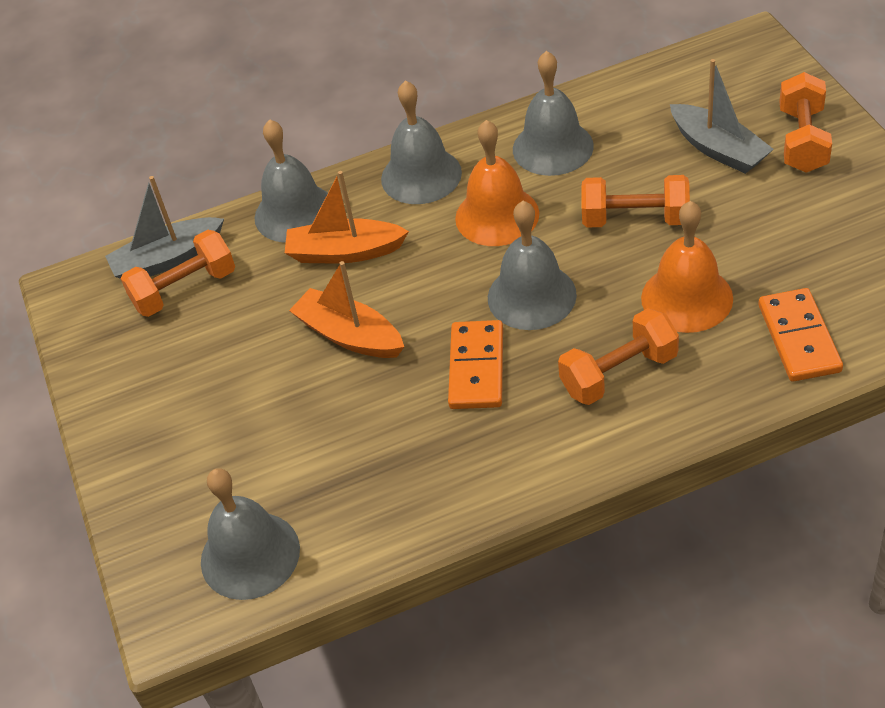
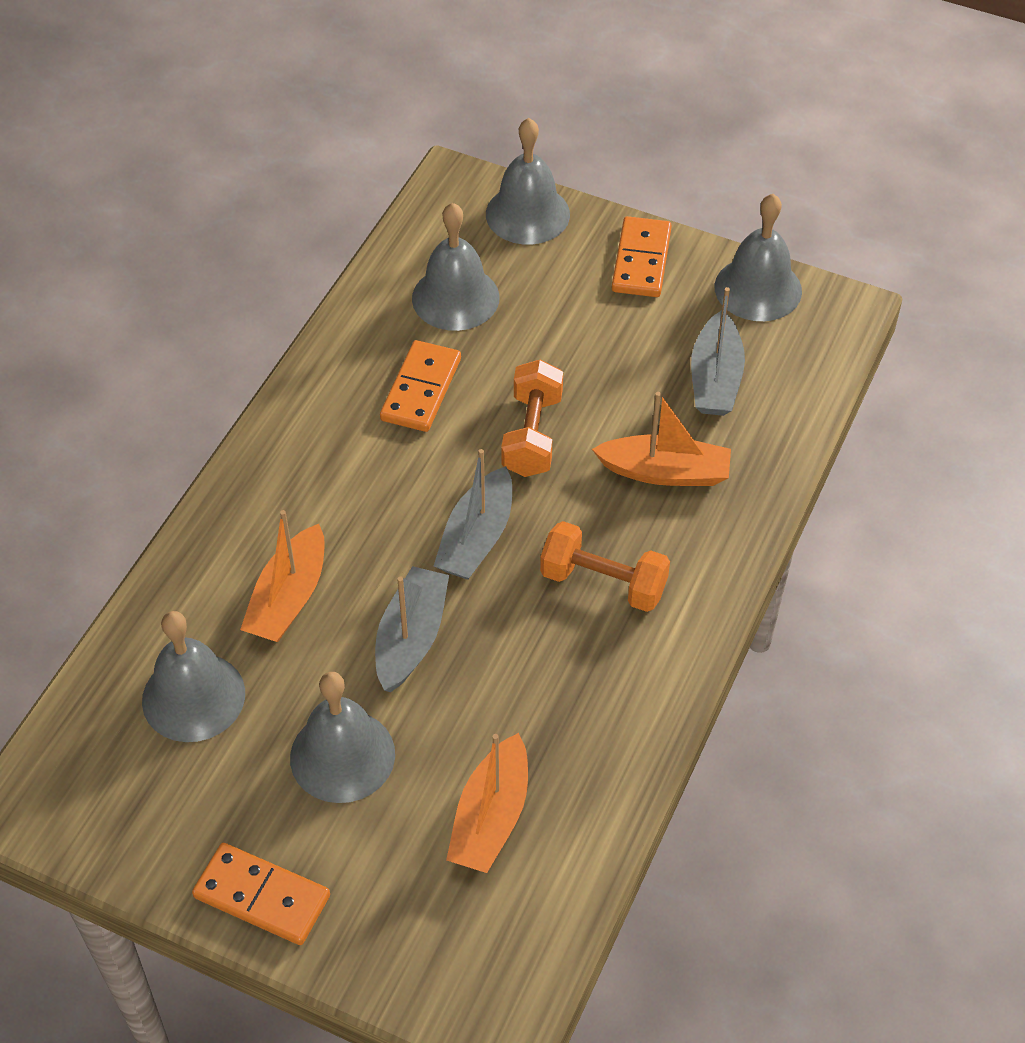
grey boat: 2 -> 3
orange bell: 2 -> 0
orange boat: 2 -> 3
orange domino: 2 -> 3
orange dumbbell: 4 -> 2

